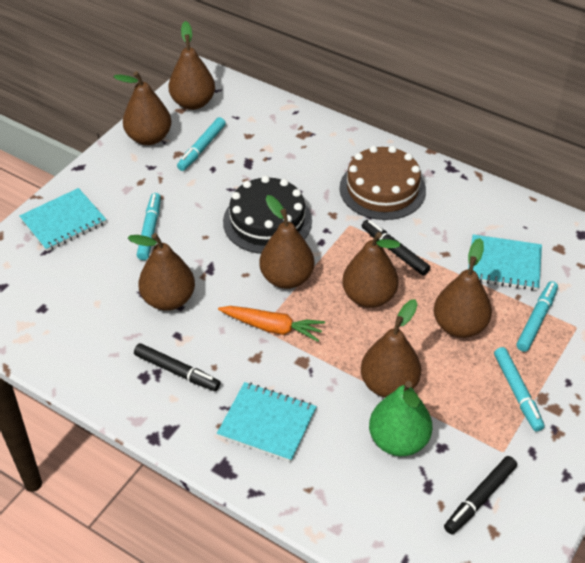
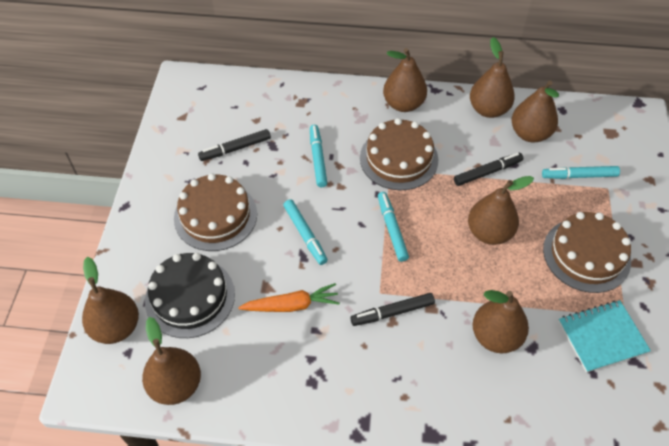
brown cake: 1 -> 3
green pear: 1 -> 0
turquoise notebook: 3 -> 1

